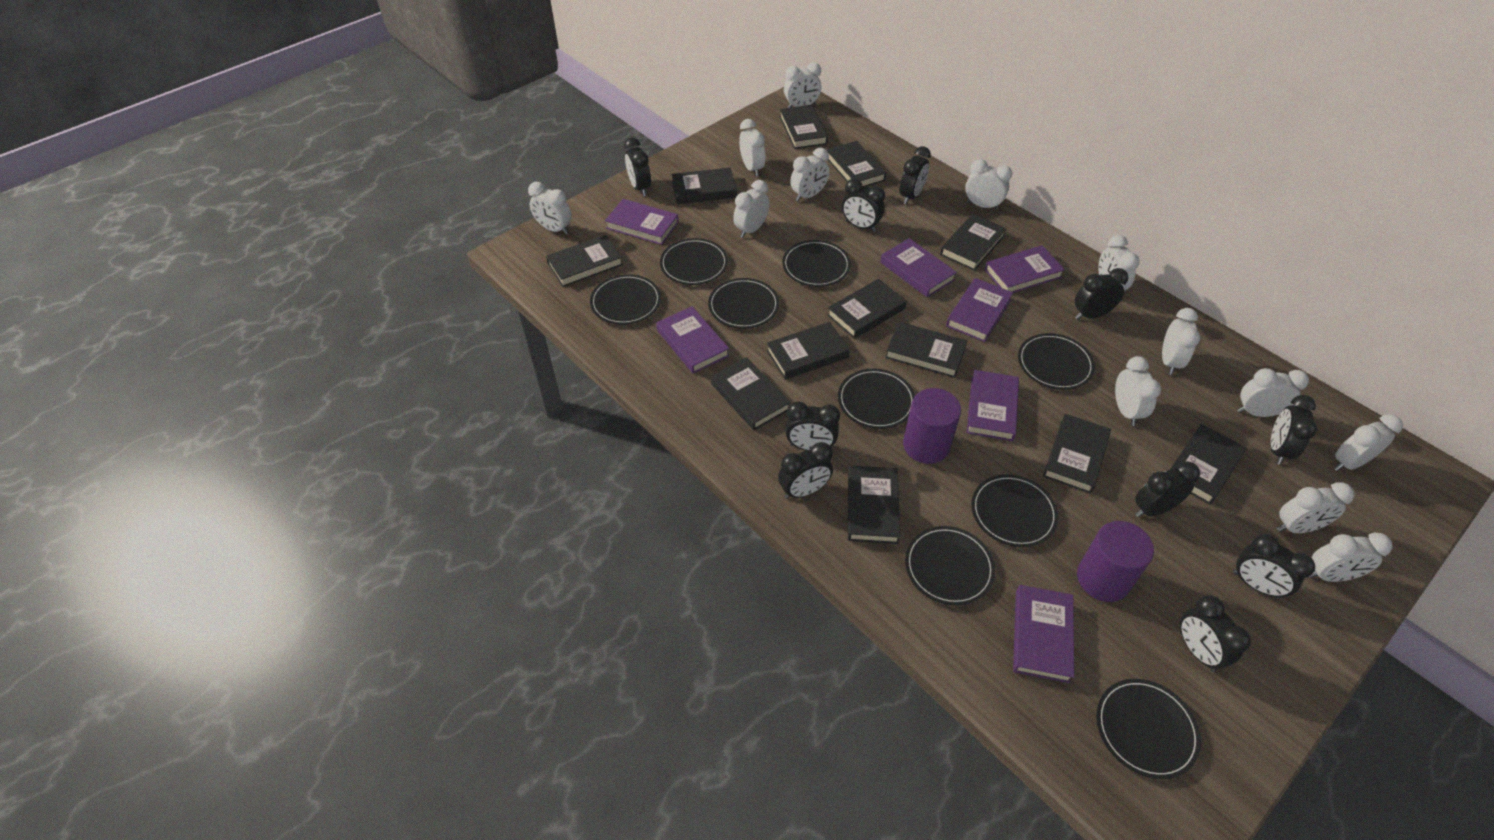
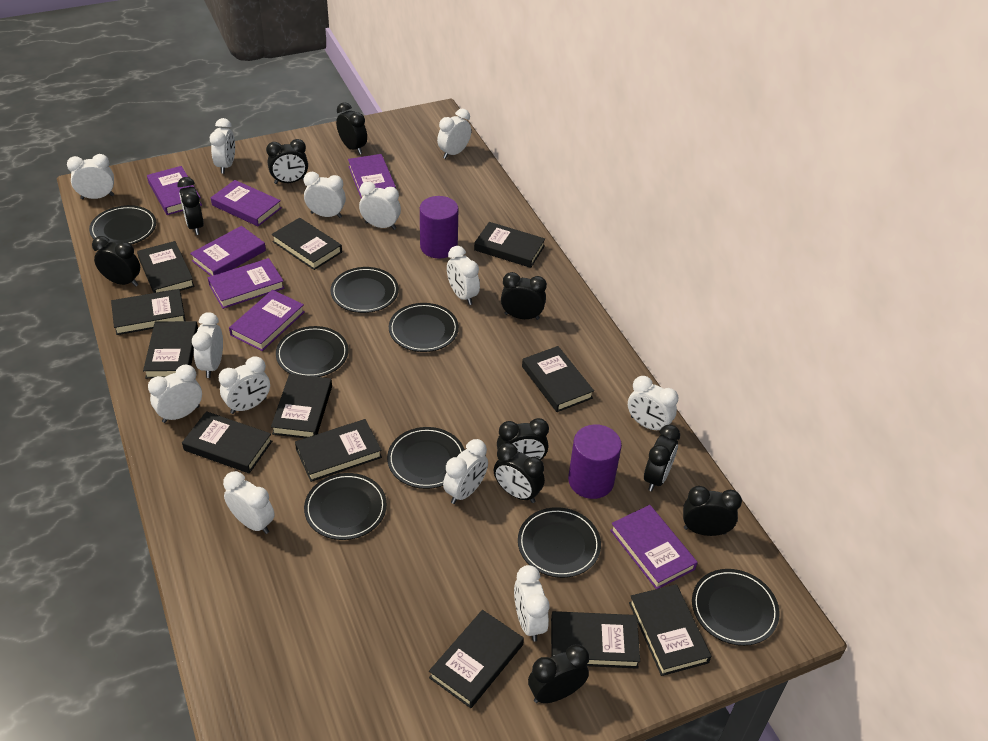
black plate: 9 -> 8

